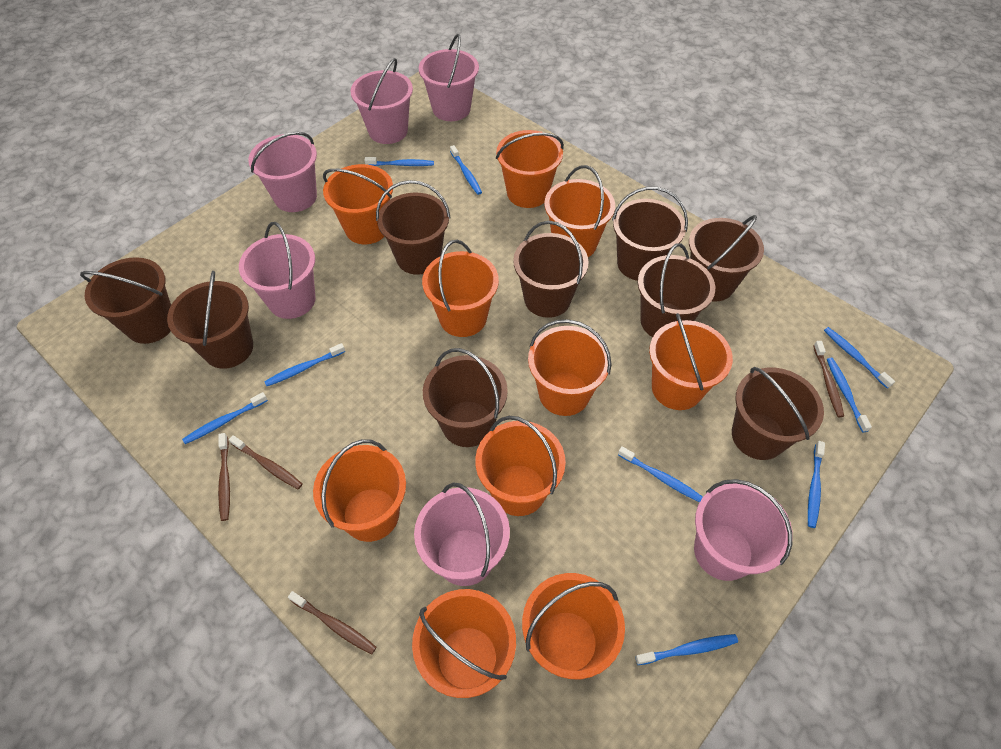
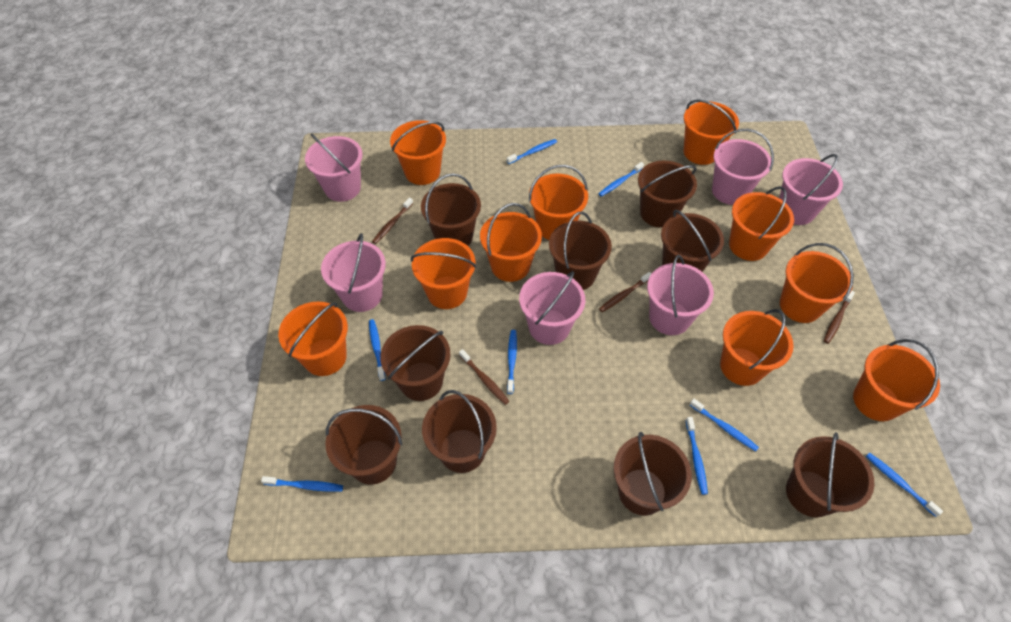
blue toothbrush: 9 -> 8

